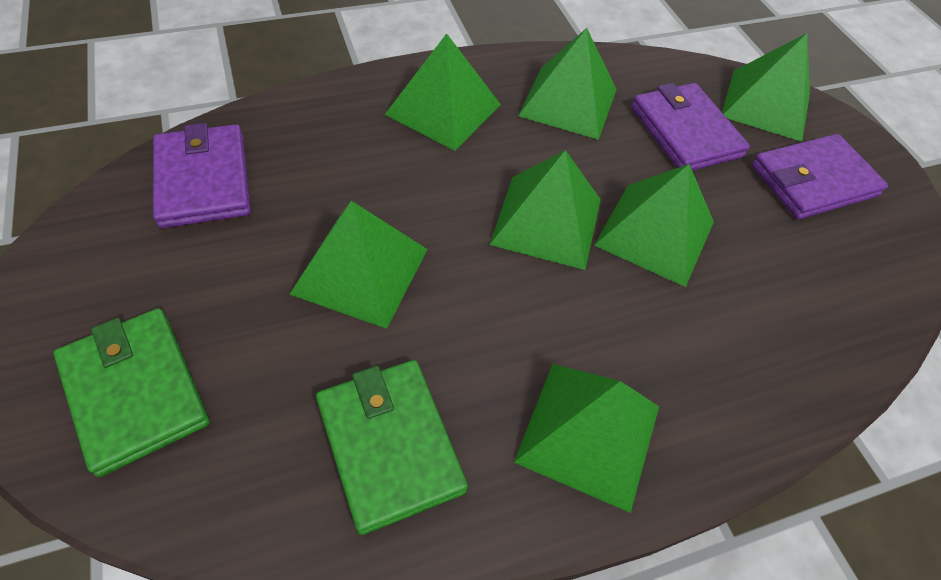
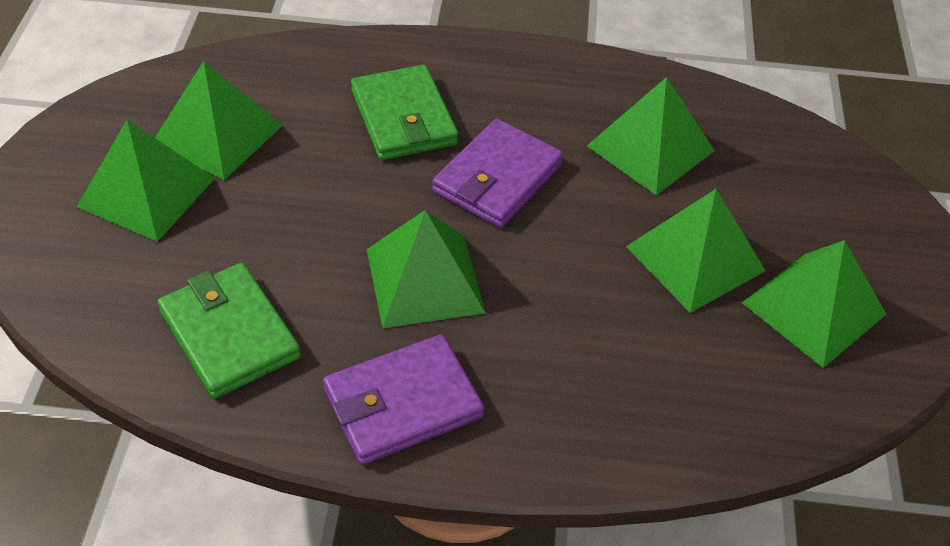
green pyramid: 7 -> 6
purple wallet: 3 -> 2

